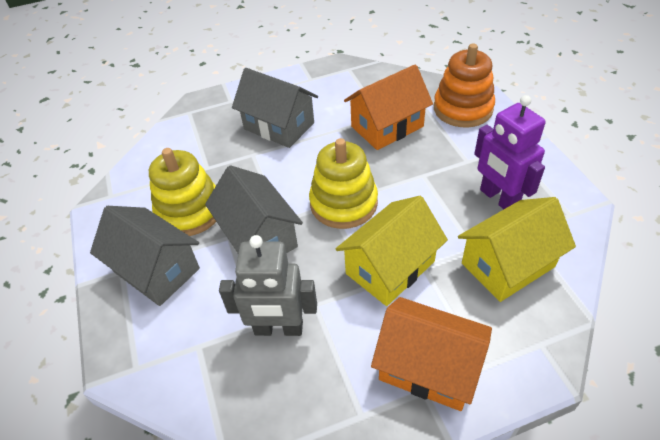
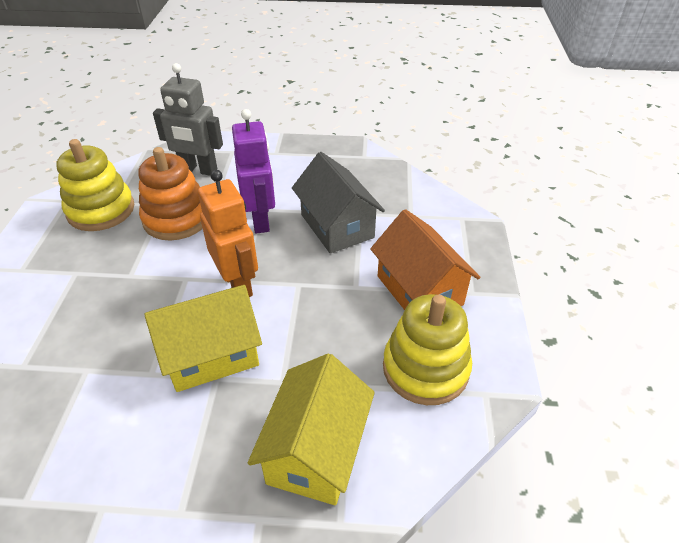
grey house: 3 -> 1
orange house: 2 -> 1
orange robot: 0 -> 1

